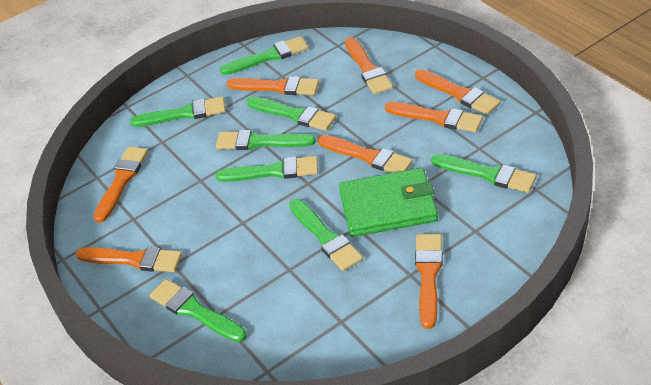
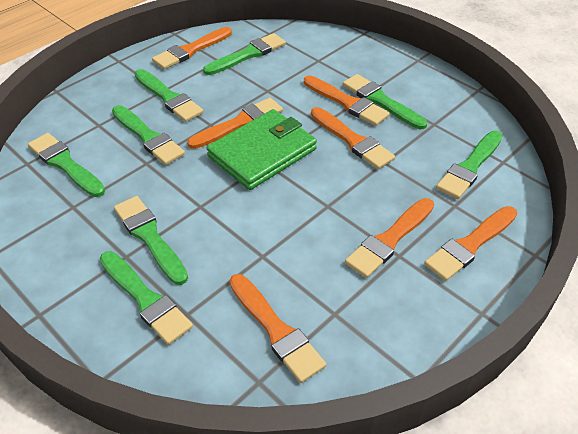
orange brush: 8 -> 7

